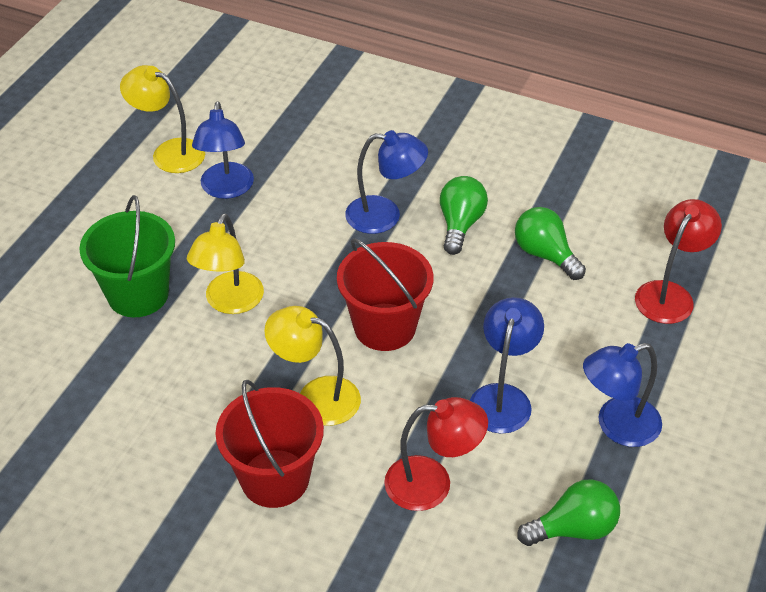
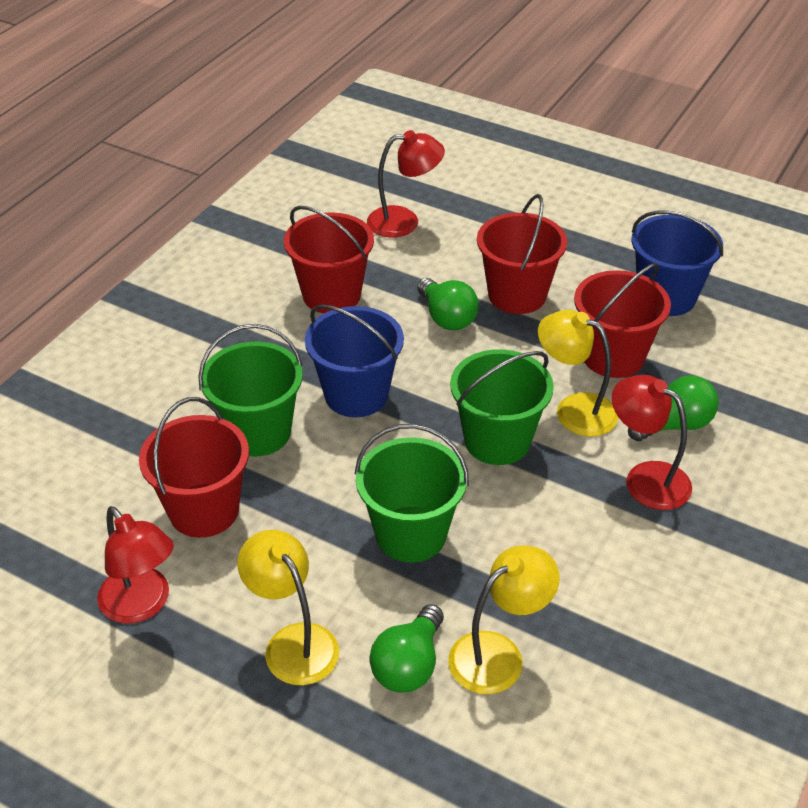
blue bucket: 0 -> 2
blue lamp: 4 -> 0
green bucket: 1 -> 3
red bucket: 2 -> 4
red lamp: 2 -> 3

